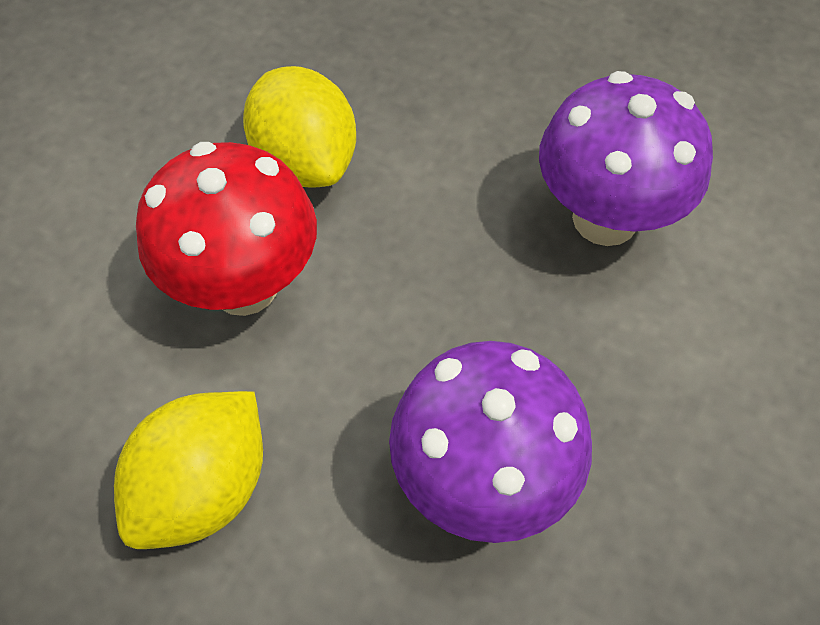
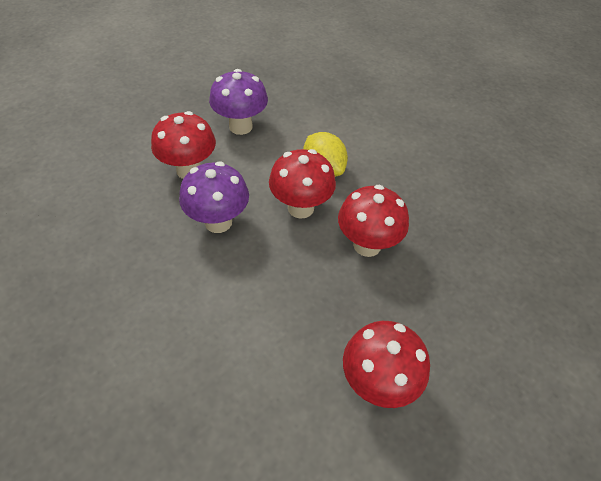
red mushroom: 1 -> 4
yellow lemon: 2 -> 1

